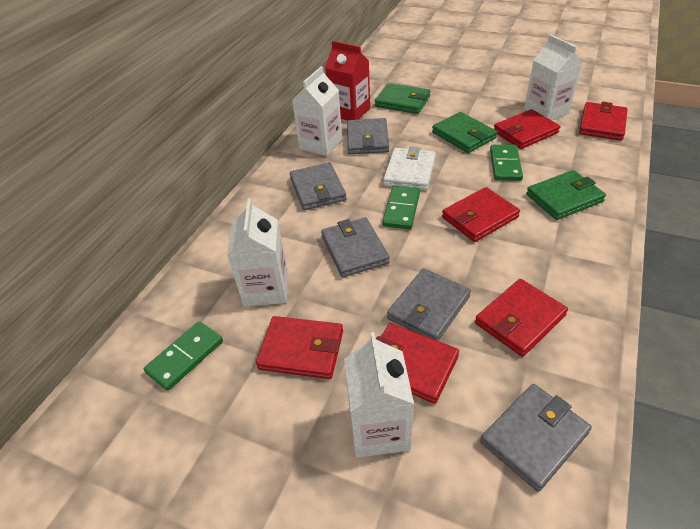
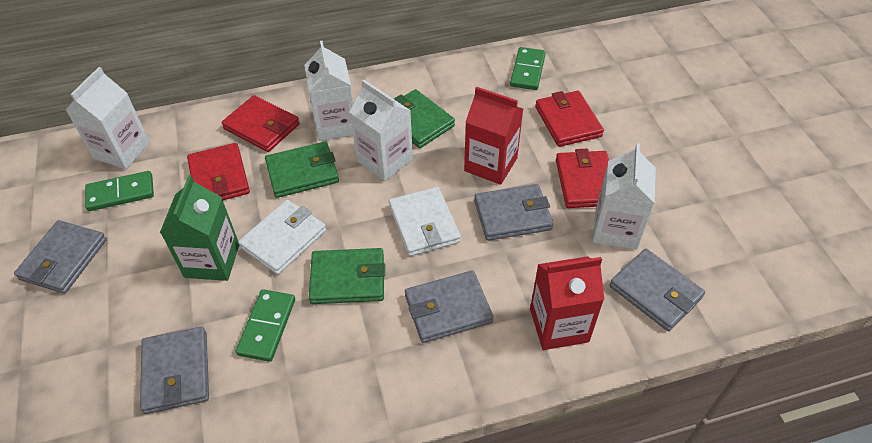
green carton: 0 -> 1
red carton: 1 -> 2
red wallet: 6 -> 4
white wallet: 1 -> 2

